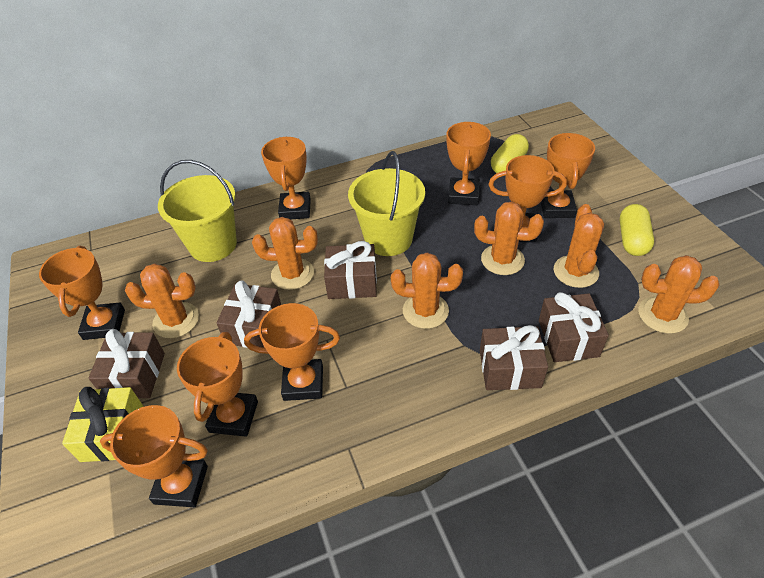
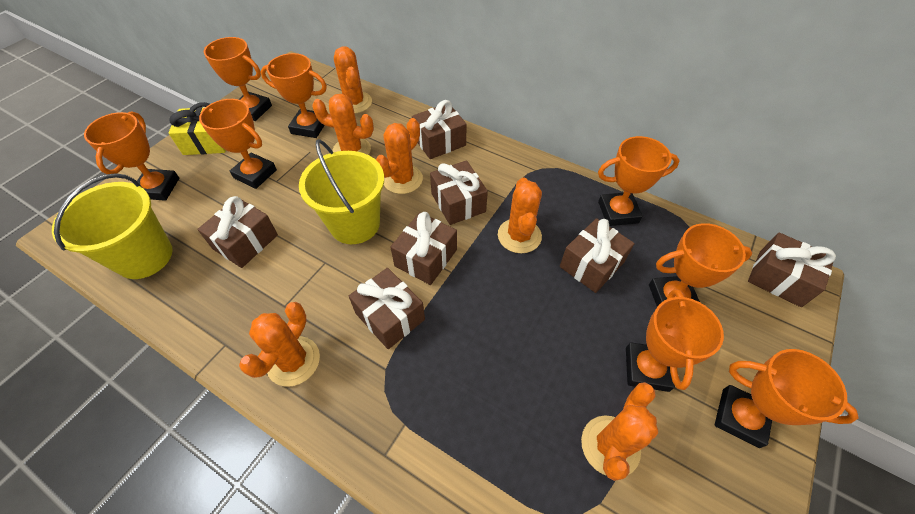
brown gift: 5 -> 7
yellow capsule: 2 -> 0

